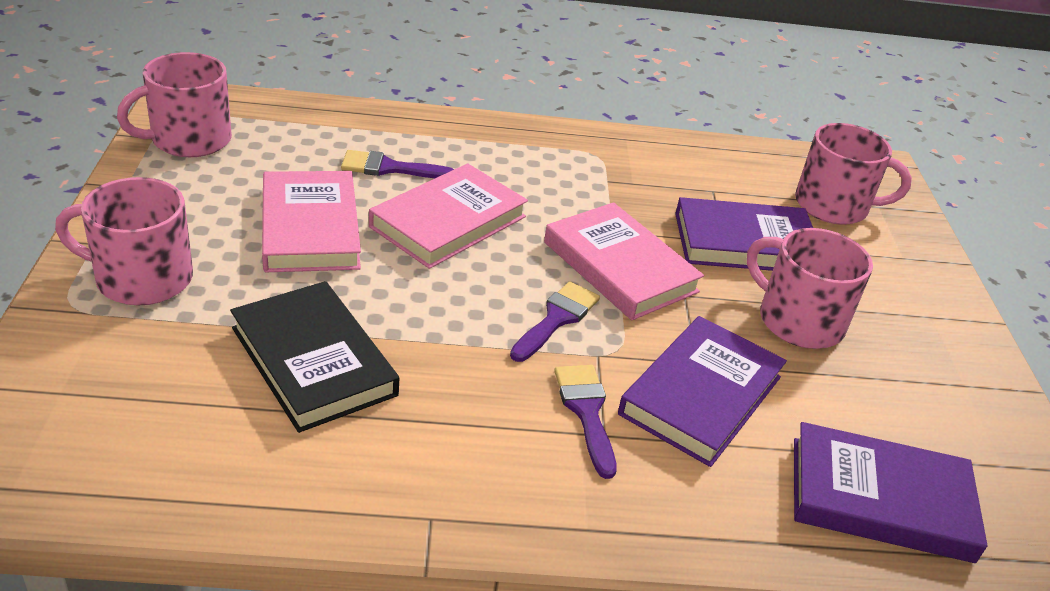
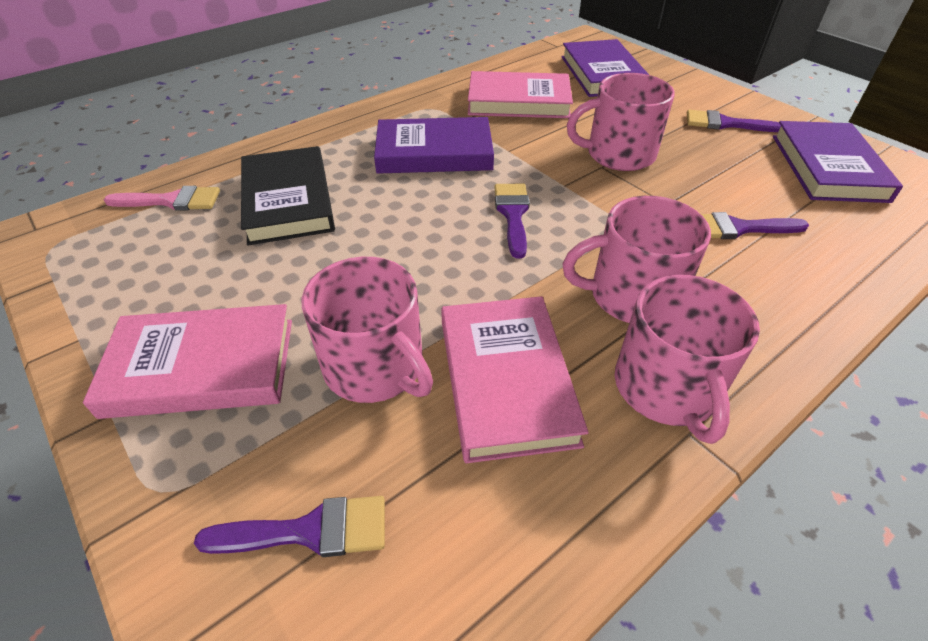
pink brush: 0 -> 1
purple brush: 3 -> 4

